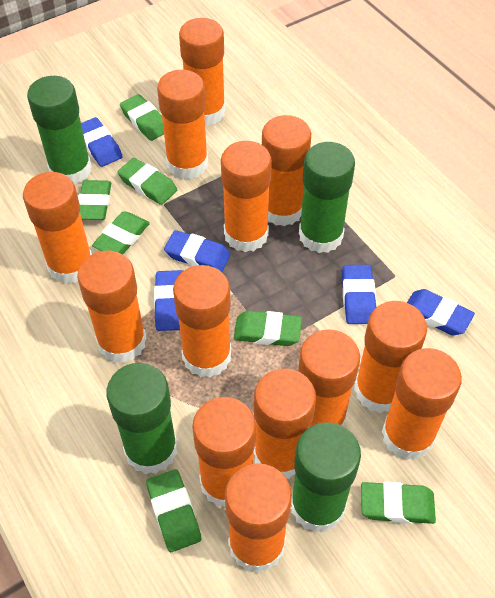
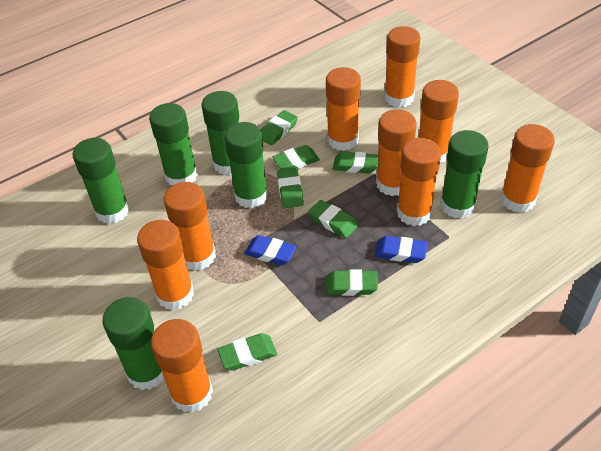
blue eraser: 5 -> 2
green glue stick: 4 -> 6
orange glue stick: 13 -> 9

